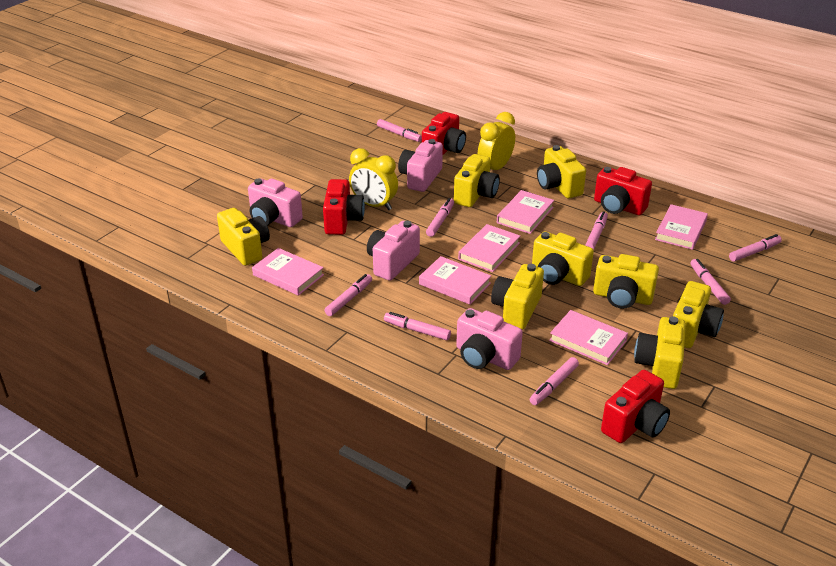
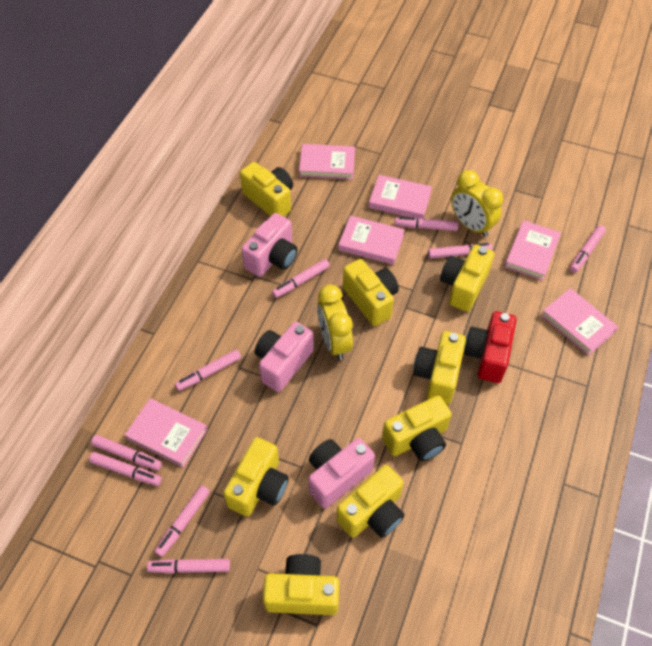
pink camera: 4 -> 3
pink marker: 8 -> 9
red camera: 4 -> 1

